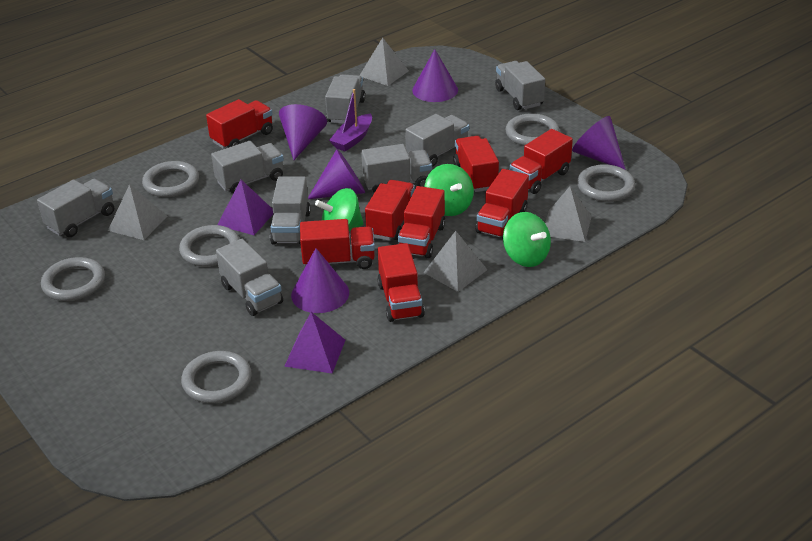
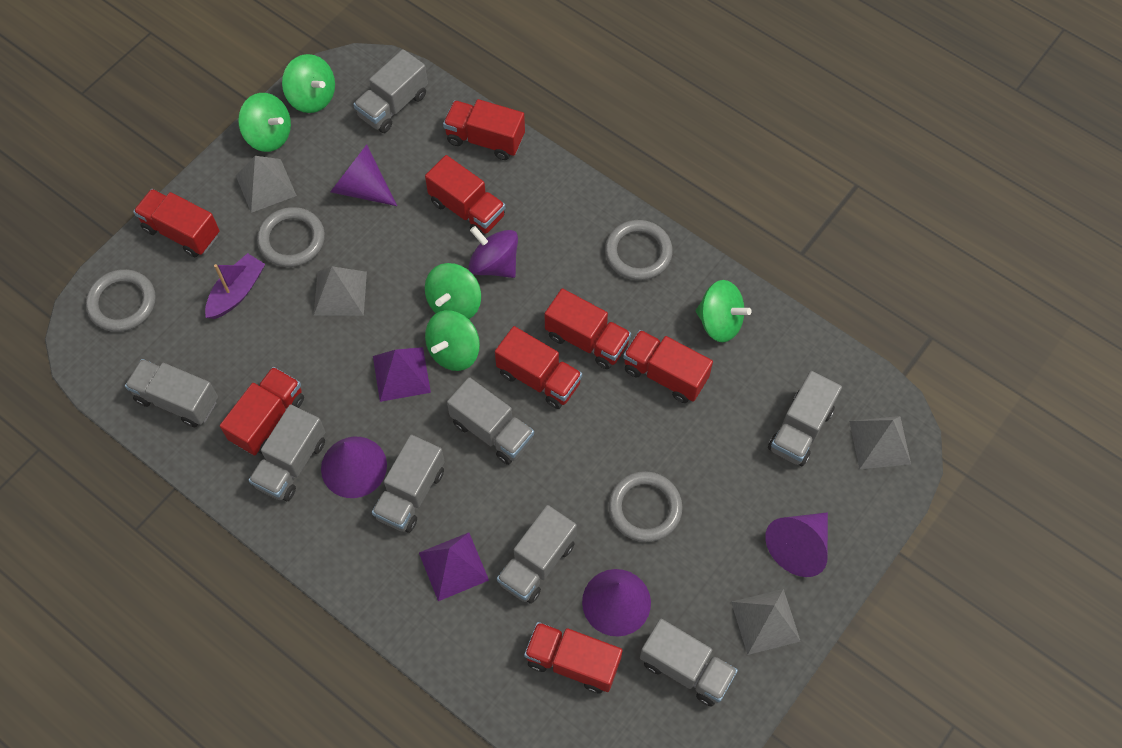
green spinning top: 3 -> 5
grey ring: 6 -> 4
purple cone: 5 -> 4
purple spinning top: 0 -> 1

